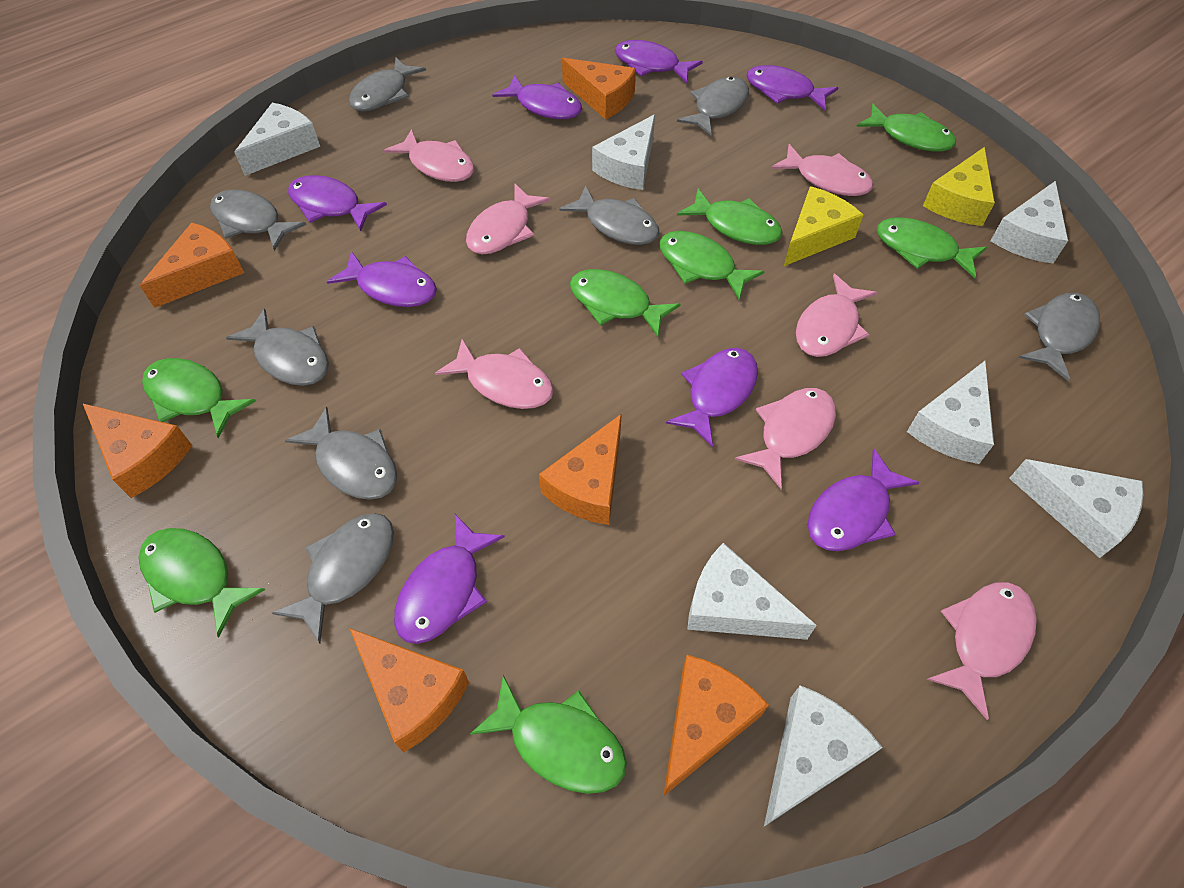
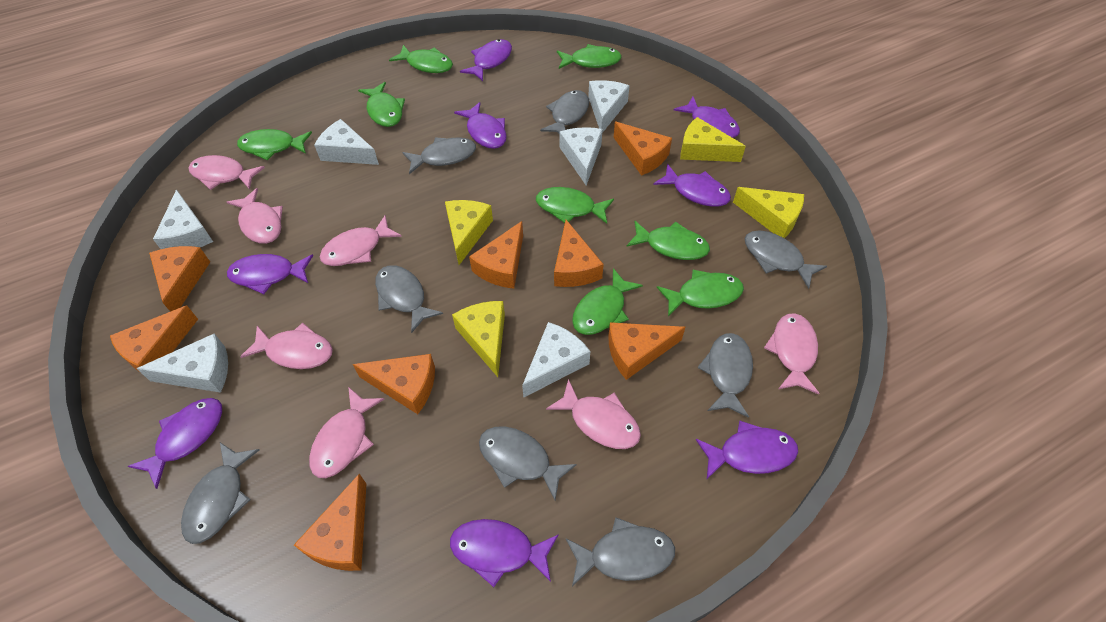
orange cheese: 6 -> 8
white cheese: 7 -> 6
yellow cheese: 2 -> 4

